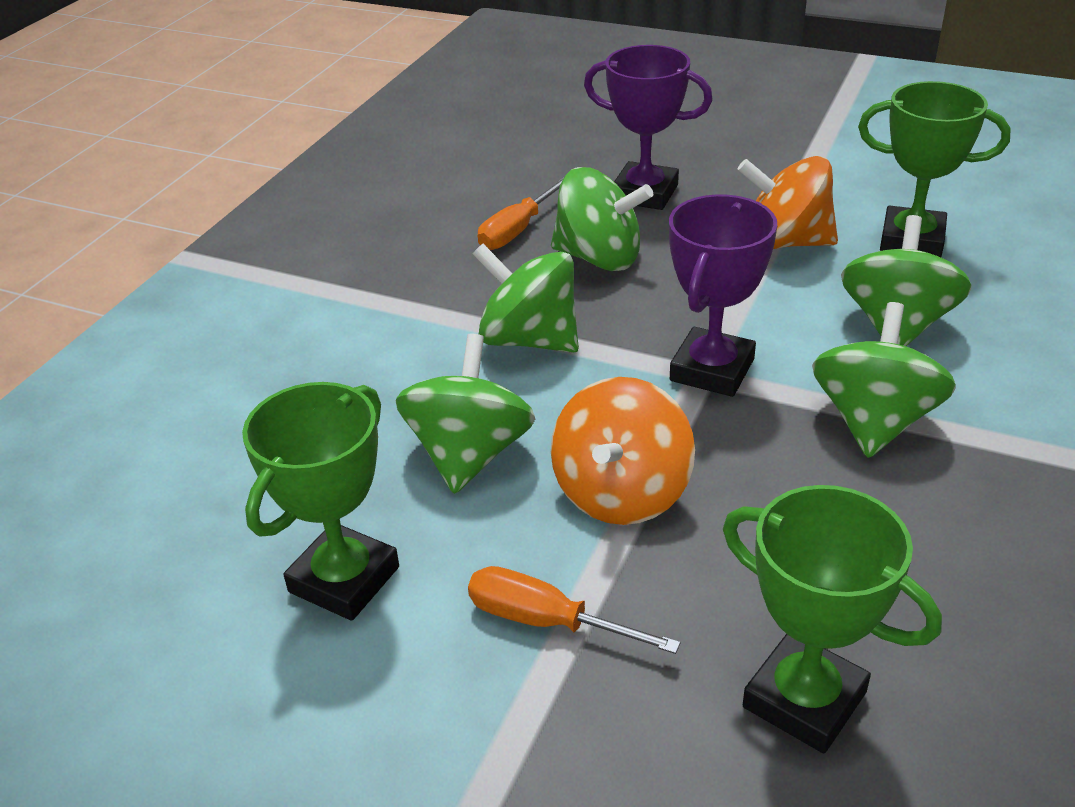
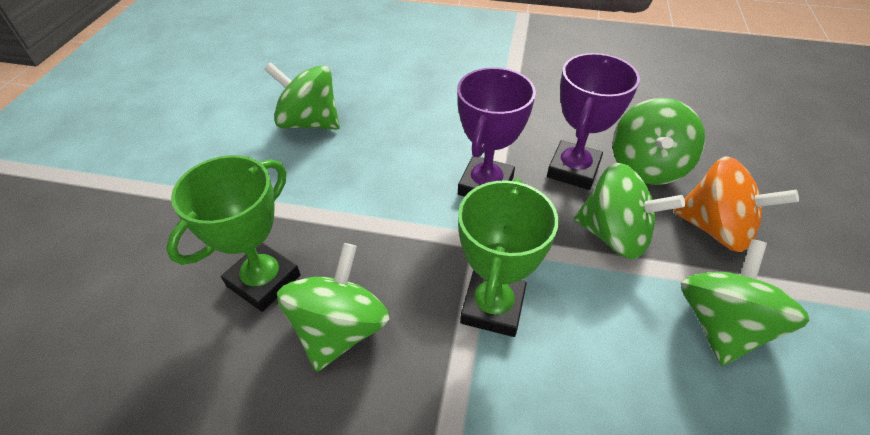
green trophy: 3 -> 2
orange screwdriver: 2 -> 0
orange spinning top: 2 -> 1

